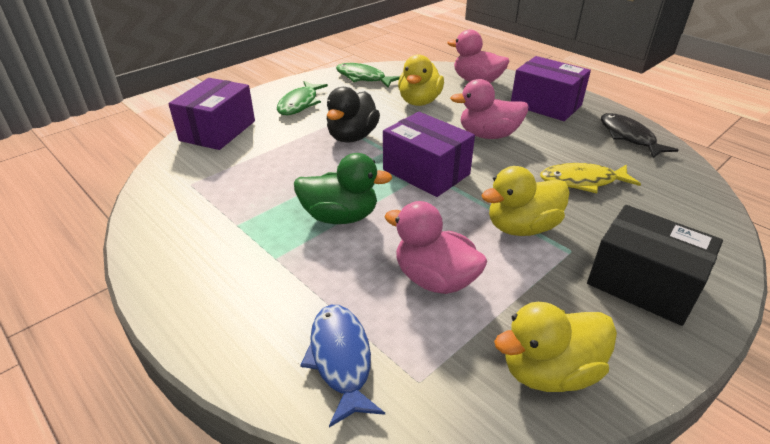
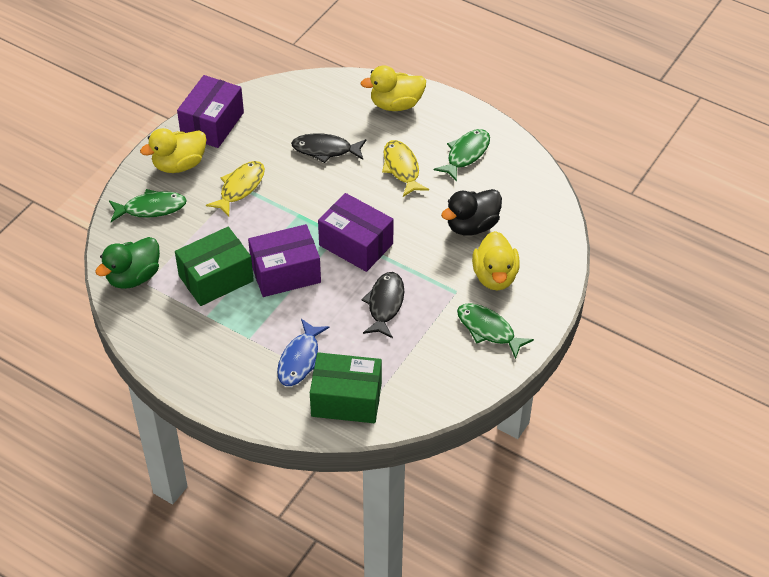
black box: 1 -> 0
black fish: 1 -> 2
green box: 0 -> 2
green fish: 2 -> 3
pink duck: 3 -> 0
yellow fish: 1 -> 2

